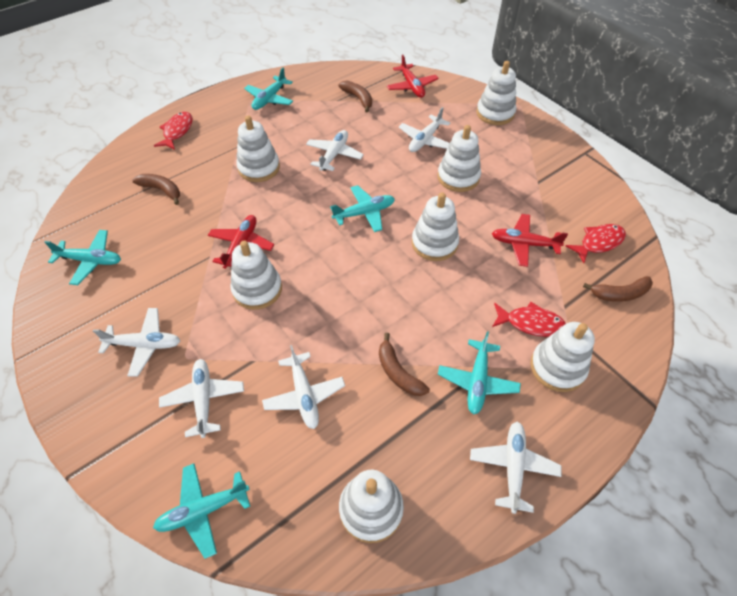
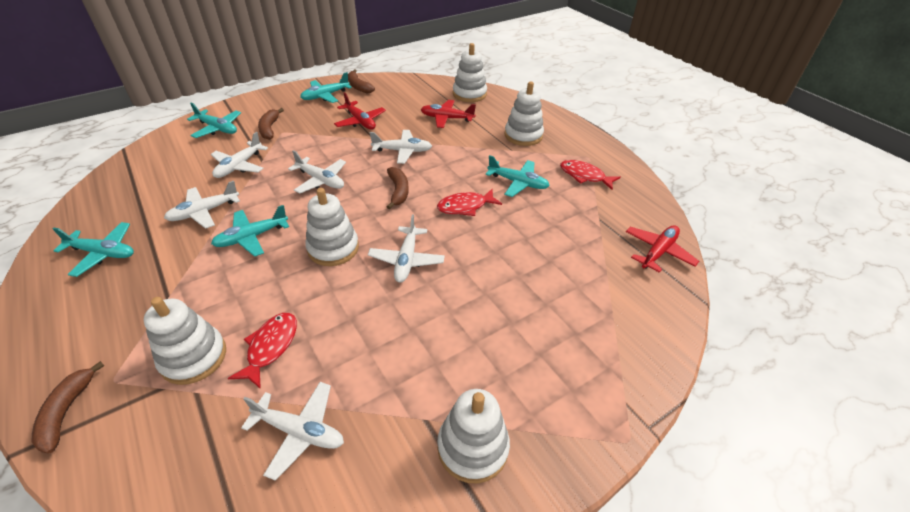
white stacking toy: 7 -> 5

